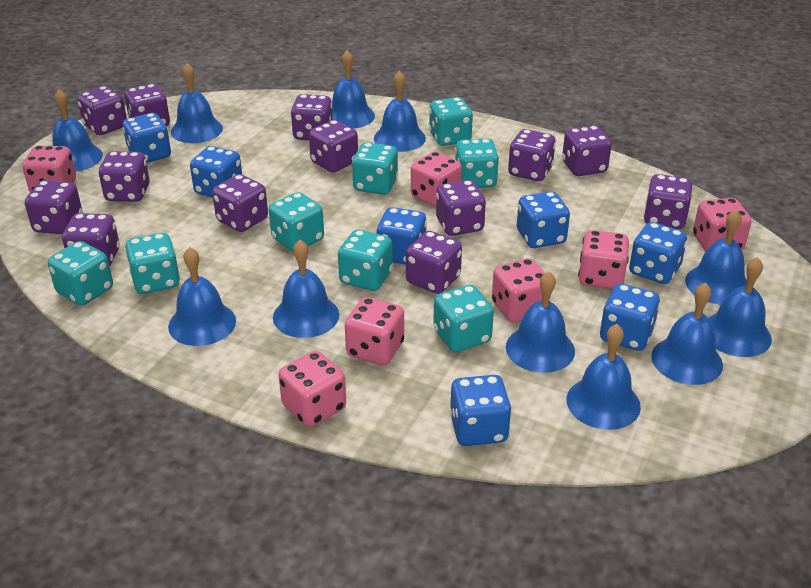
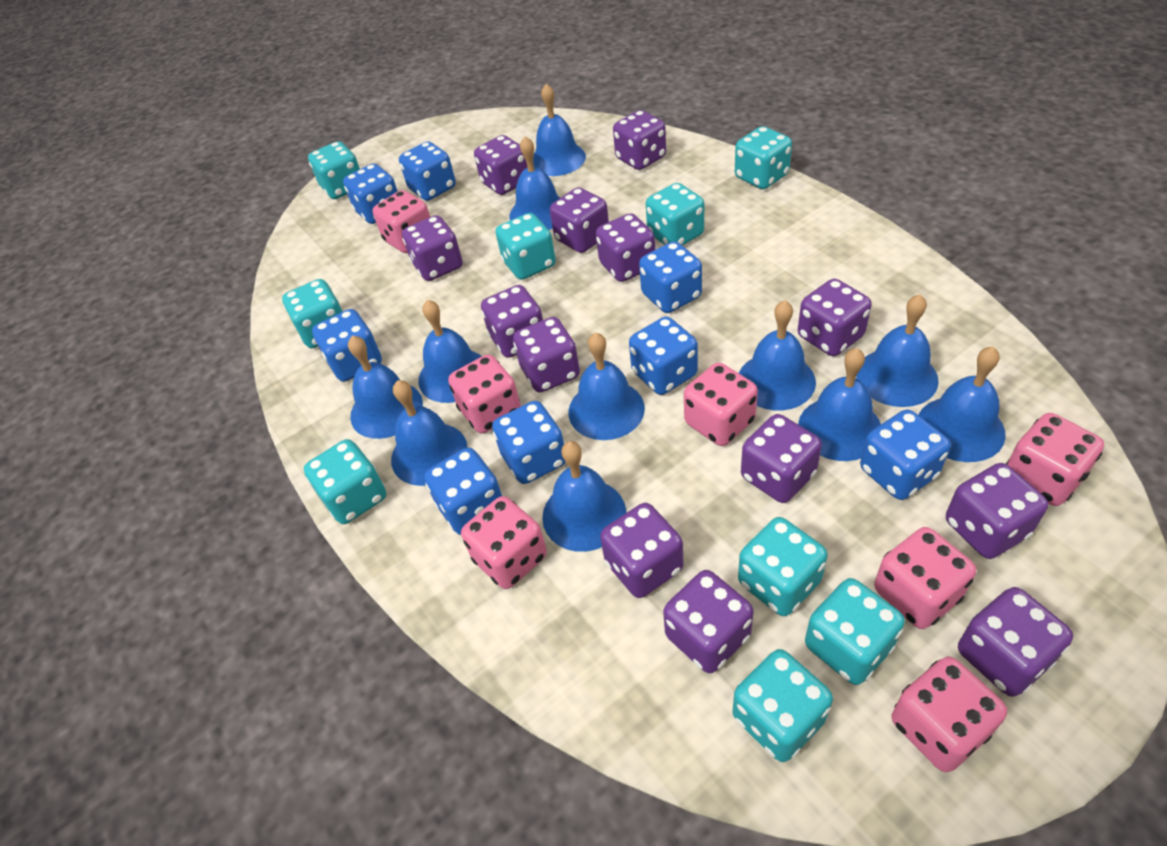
blue dice: 7 -> 8
turquoise dice: 8 -> 9

